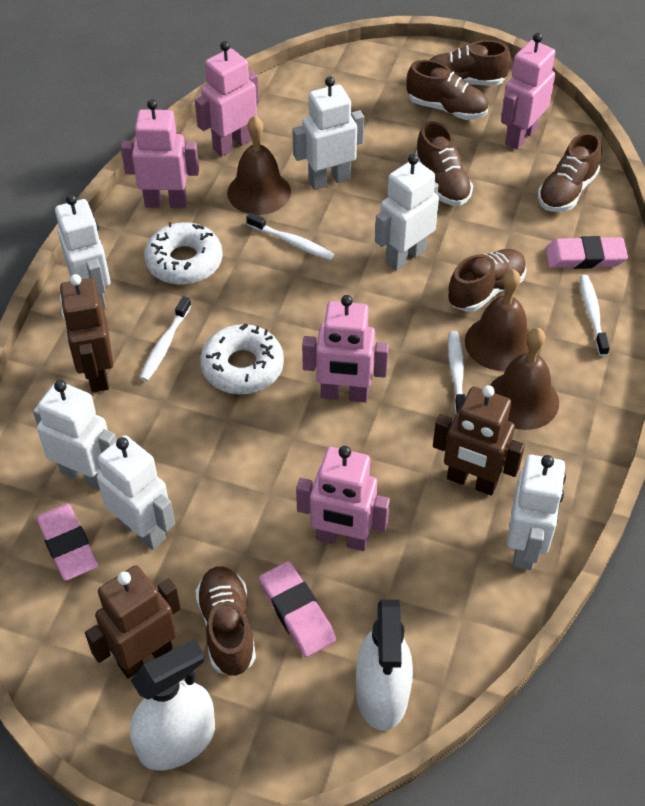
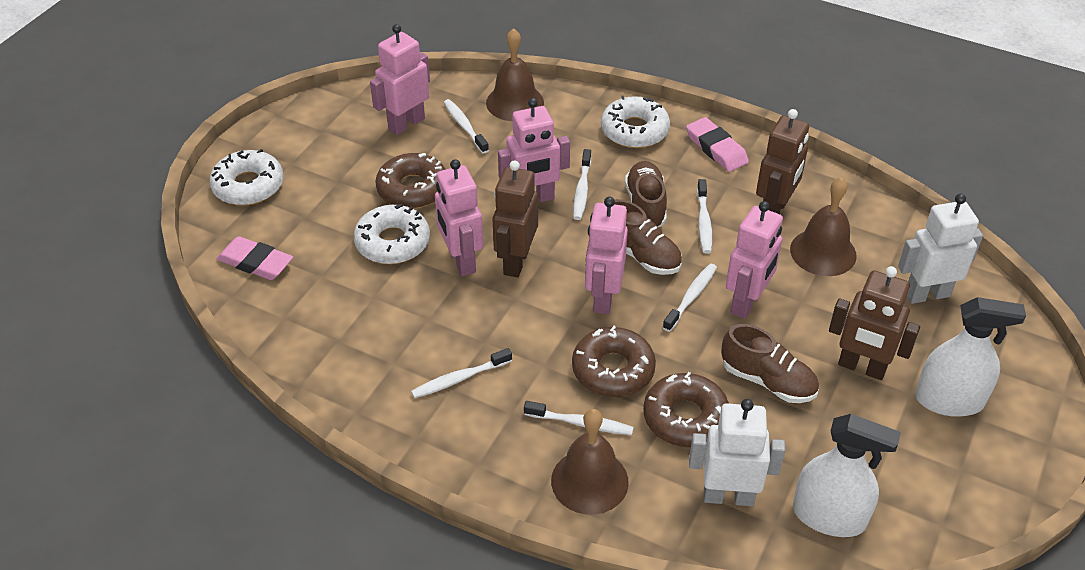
brown donut: 0 -> 3
brown shoe: 6 -> 3
pink eraser: 3 -> 2
white donut: 2 -> 3
white robot: 6 -> 2
white toothbrush: 4 -> 6

